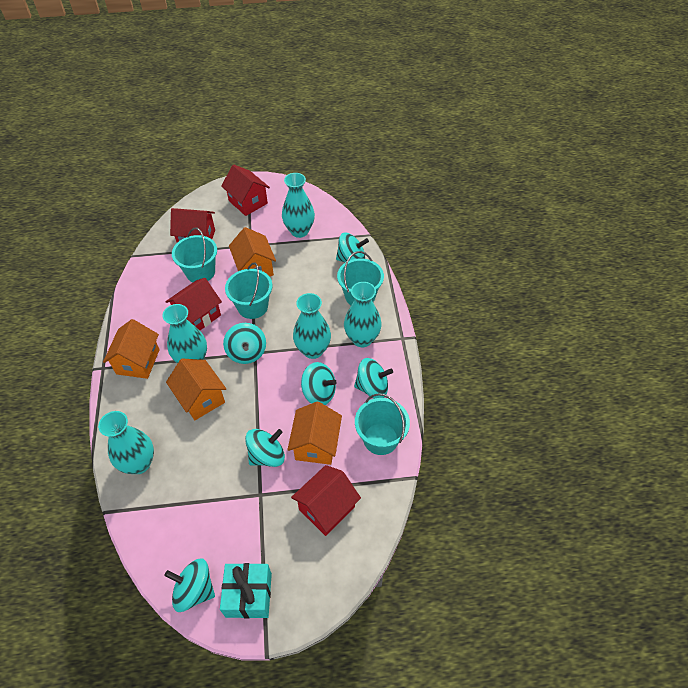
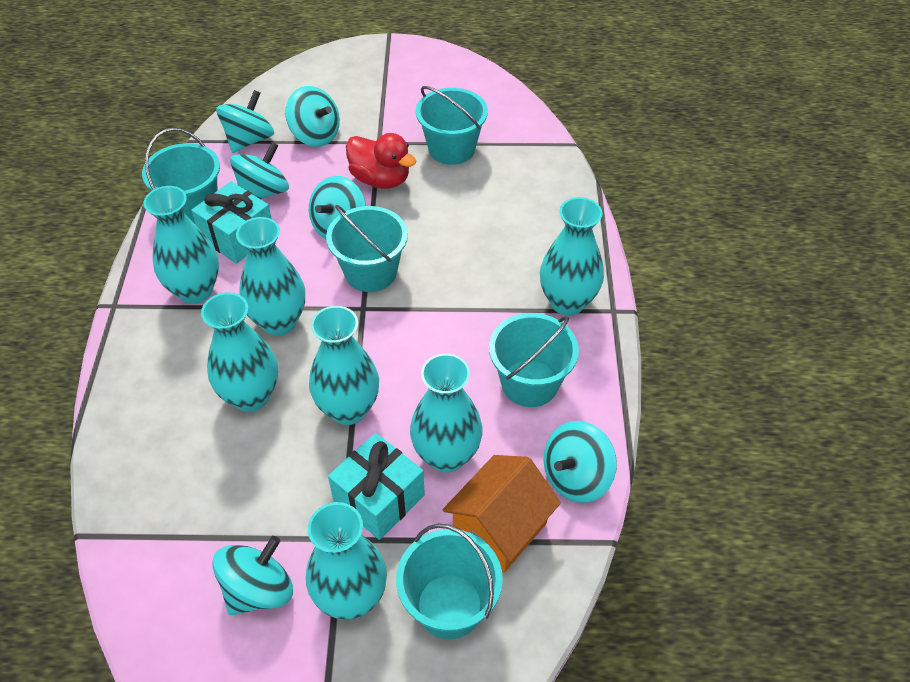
orange house: 4 -> 1
red duck: 0 -> 1
red house: 4 -> 0
turquoise bucket: 4 -> 5
turquoise gift: 1 -> 2
turquoise vase: 5 -> 7

